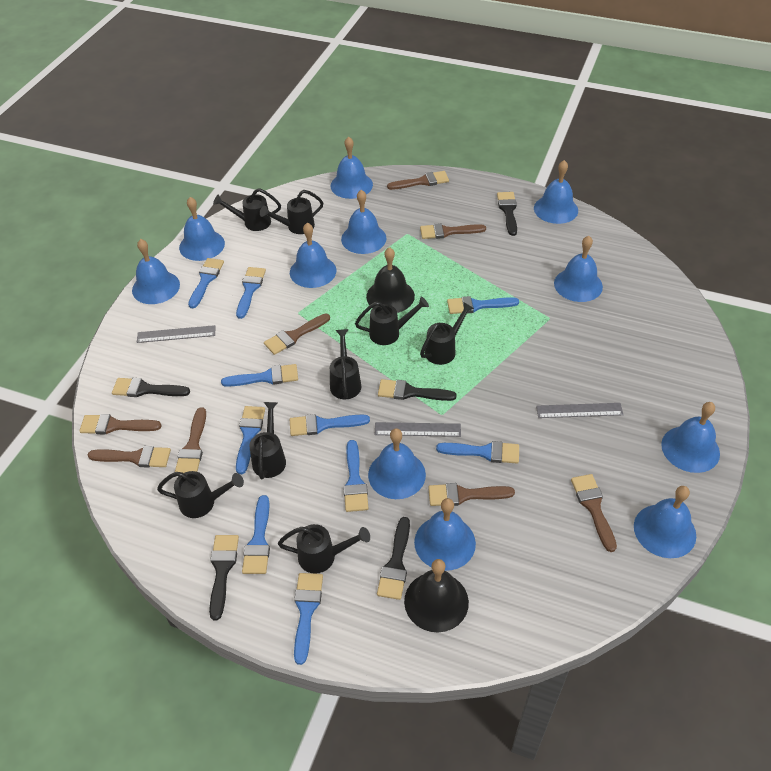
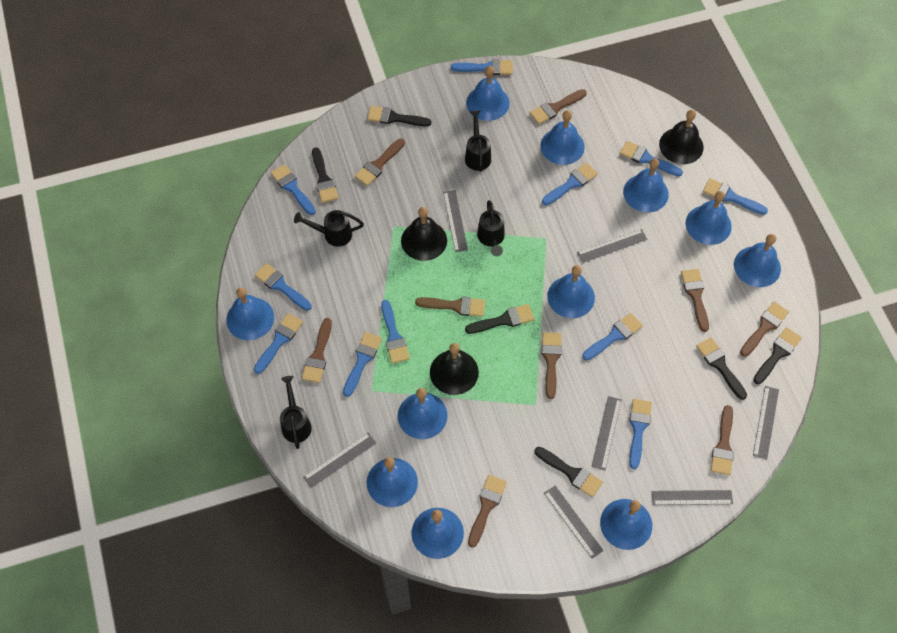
black bell: 2 -> 3
black brush: 5 -> 6
black watering can: 8 -> 4
blue brush: 10 -> 11
brown brush: 8 -> 9
grey ruler: 3 -> 7

